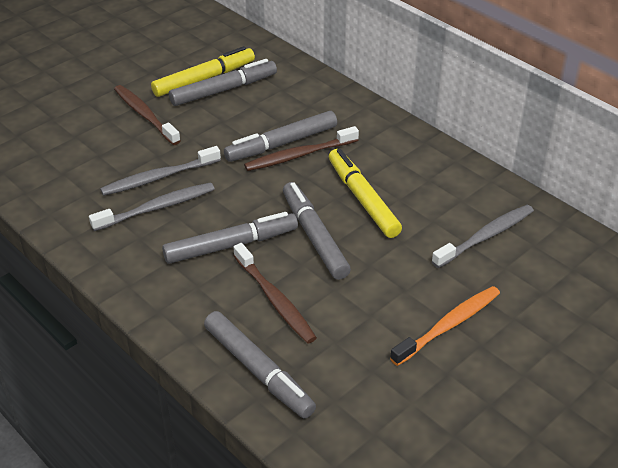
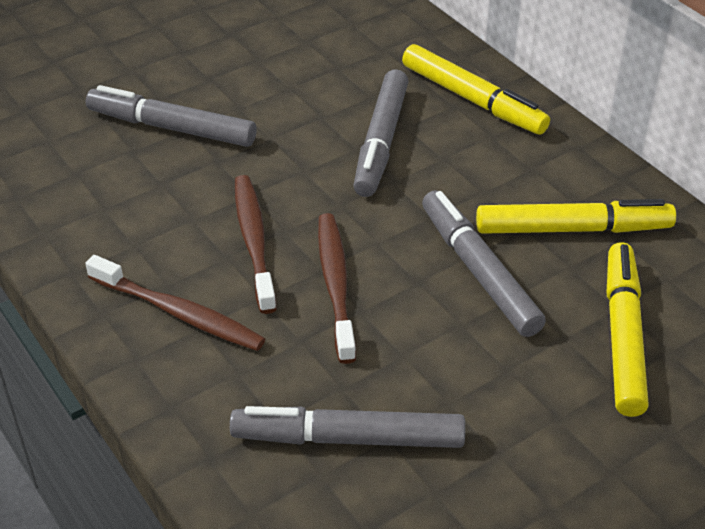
grey marker: 5 -> 4
grey toothbrush: 3 -> 0
orange toothbrush: 1 -> 0
yellow marker: 2 -> 3

